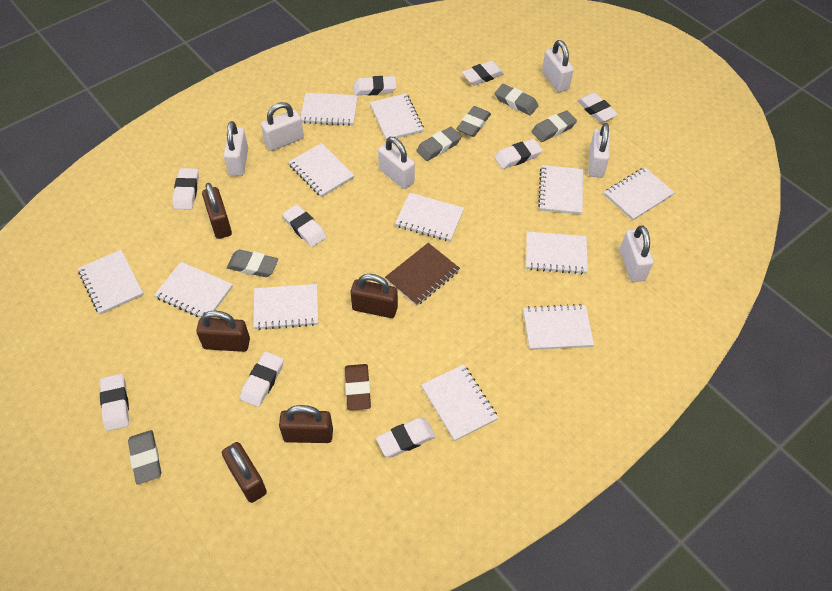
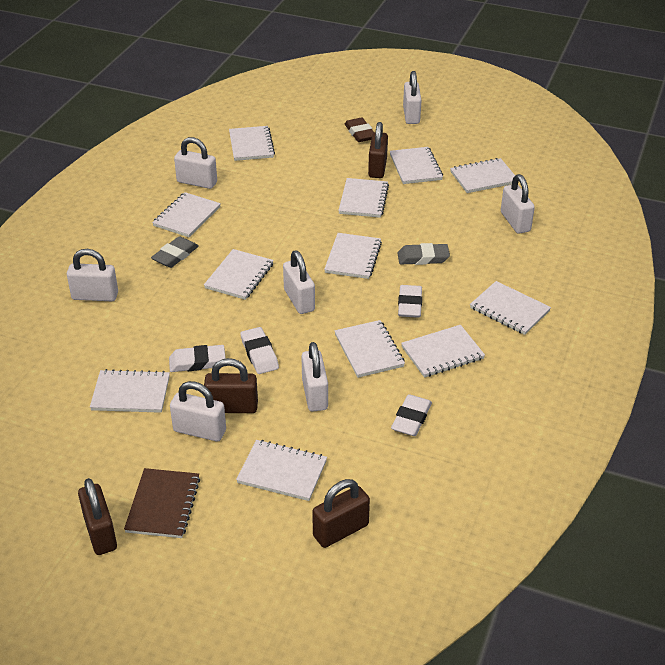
brown padlock: 5 -> 4
grey eraser: 6 -> 2
white eraser: 9 -> 4
white padlock: 6 -> 7

